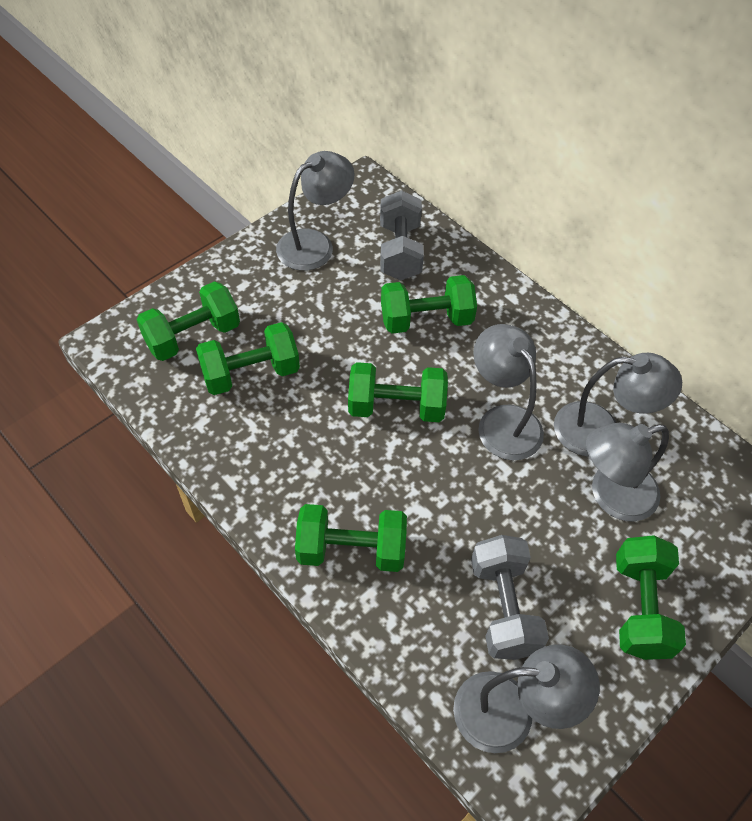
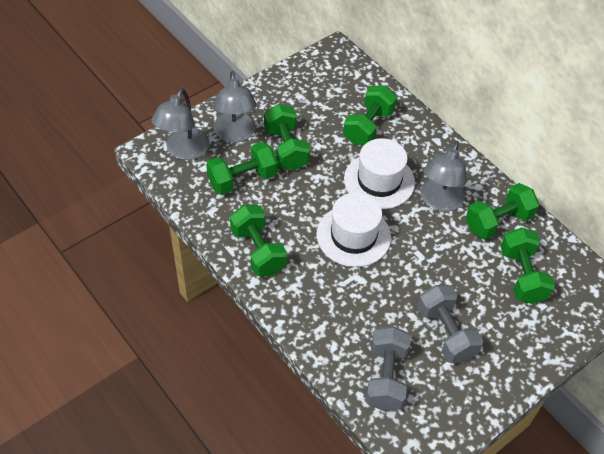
grey lamp: 5 -> 3
white hat: 0 -> 2

